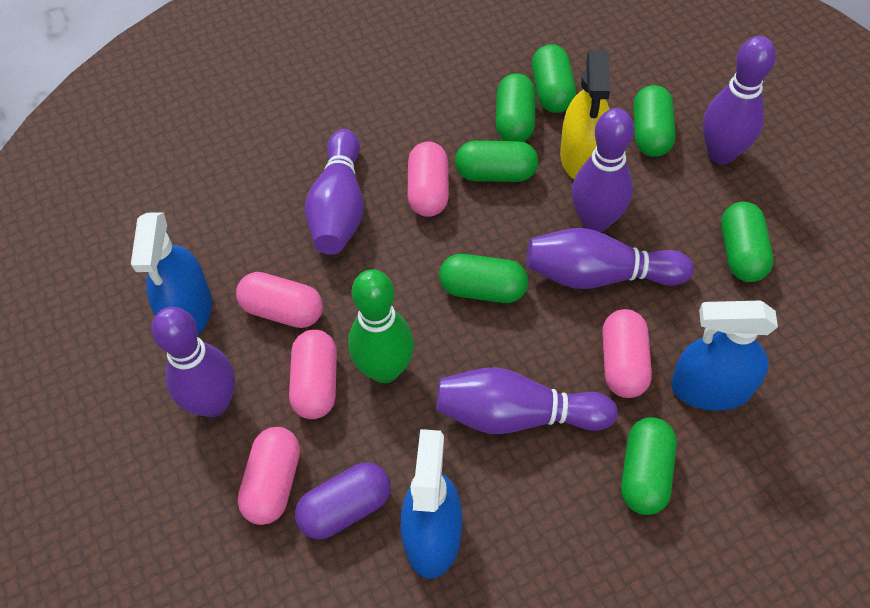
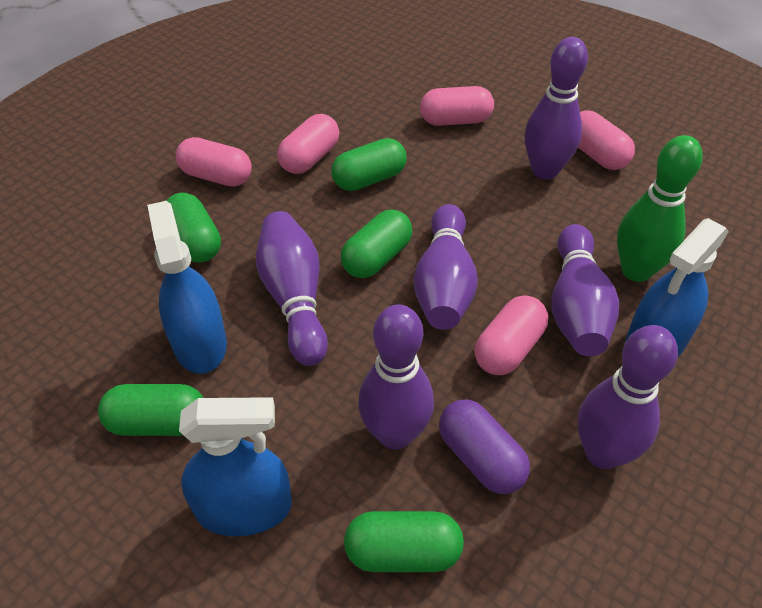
green capsule: 7 -> 5
yellow spray bottle: 1 -> 0

